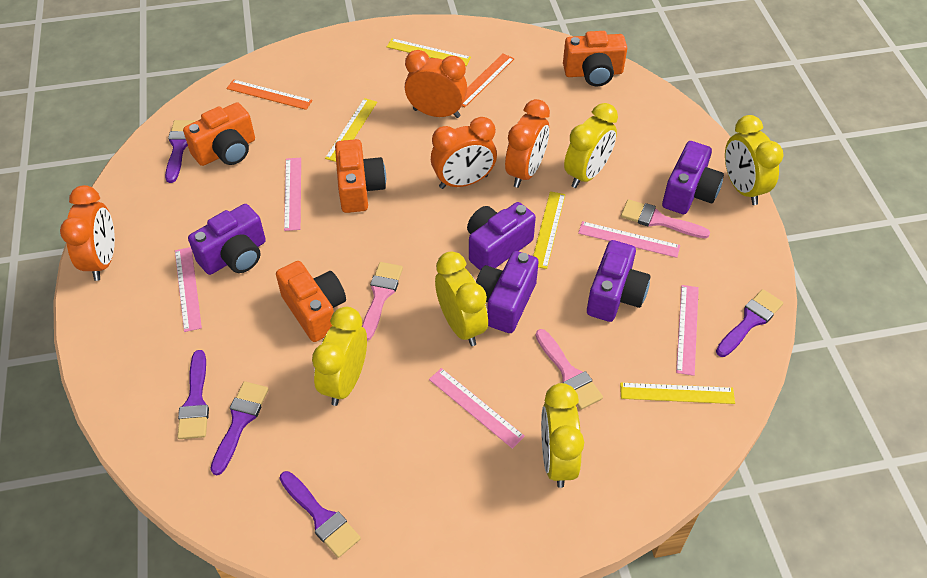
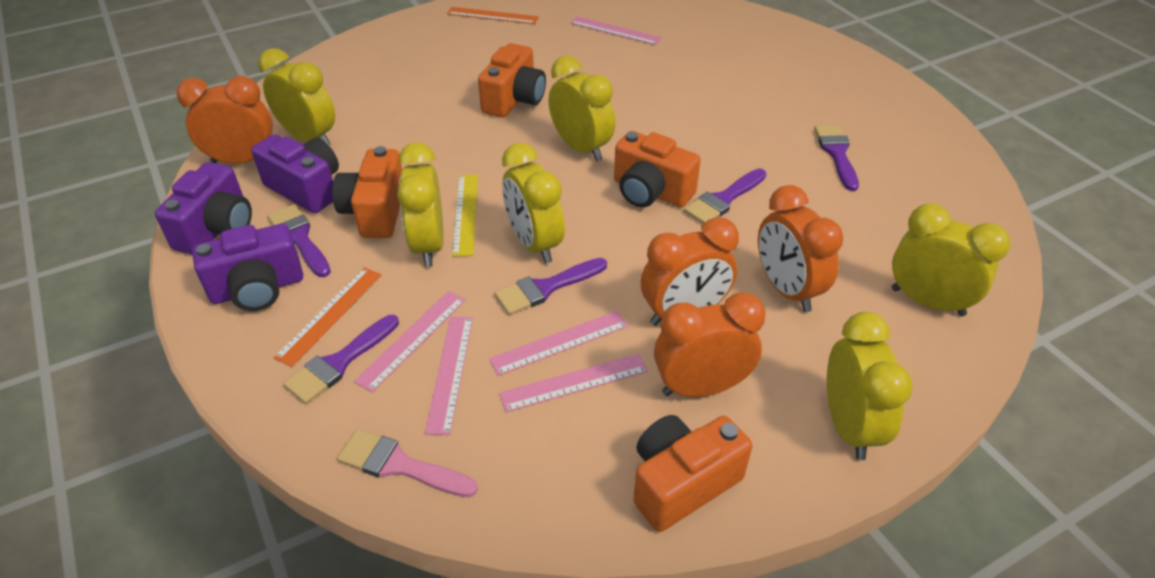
pink brush: 3 -> 1
purple camera: 5 -> 3
yellow clock: 5 -> 6
yellow ruler: 4 -> 1

